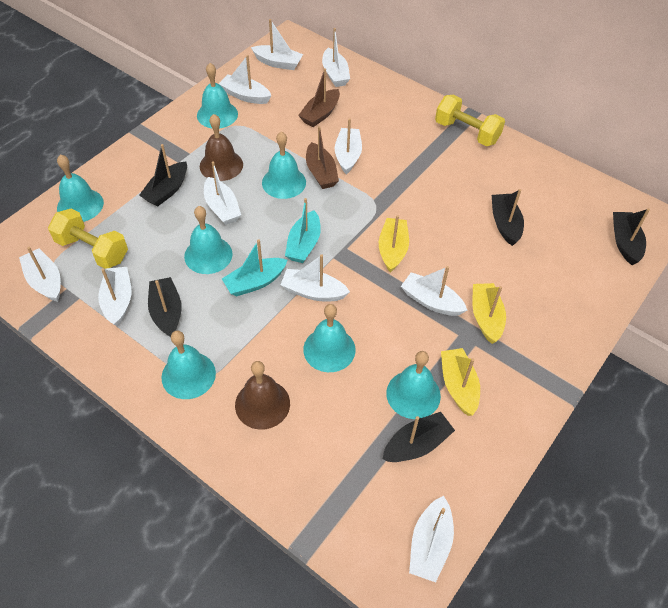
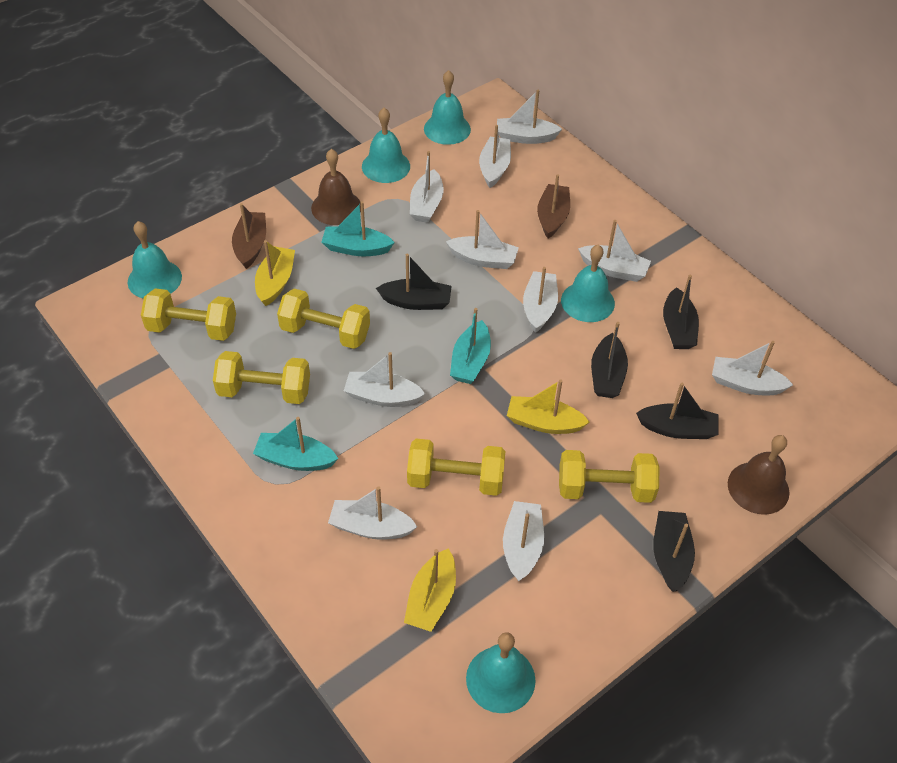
turquoise bell: 7 -> 5
turquoise boat: 2 -> 3
yellow dumbbell: 2 -> 5

